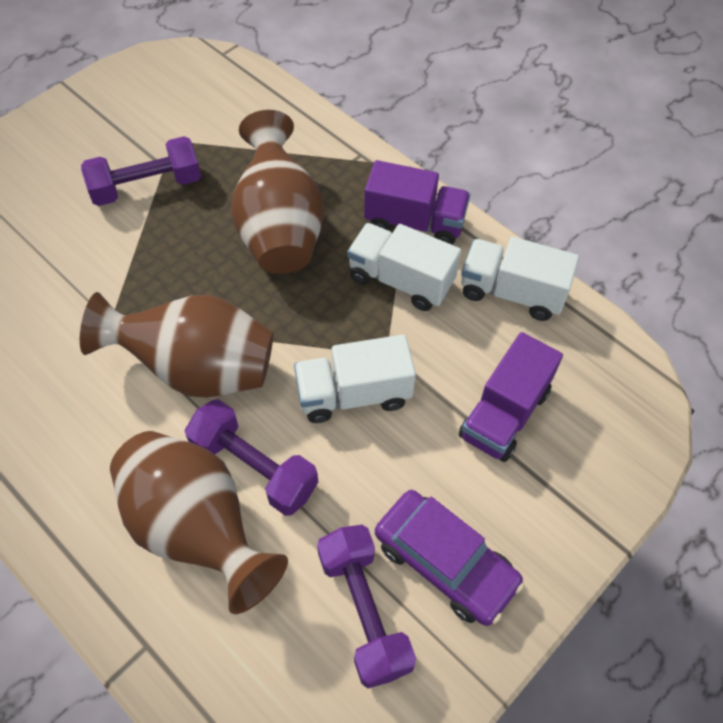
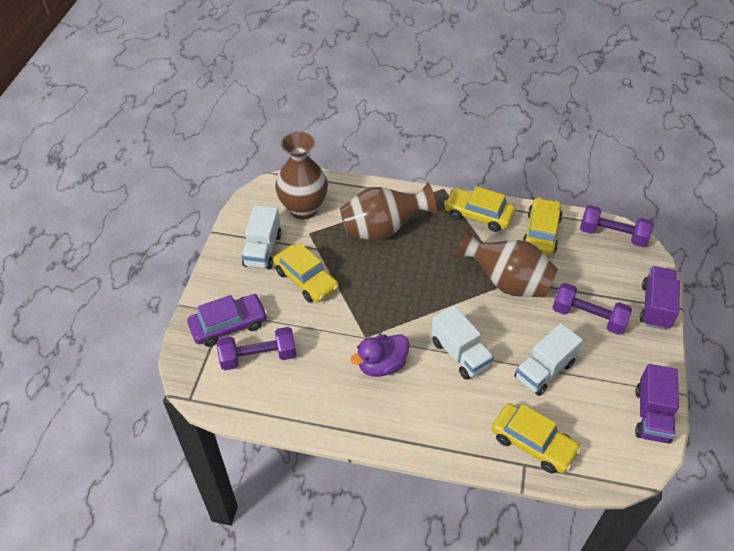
purple duck: 0 -> 1
yellow car: 0 -> 4

